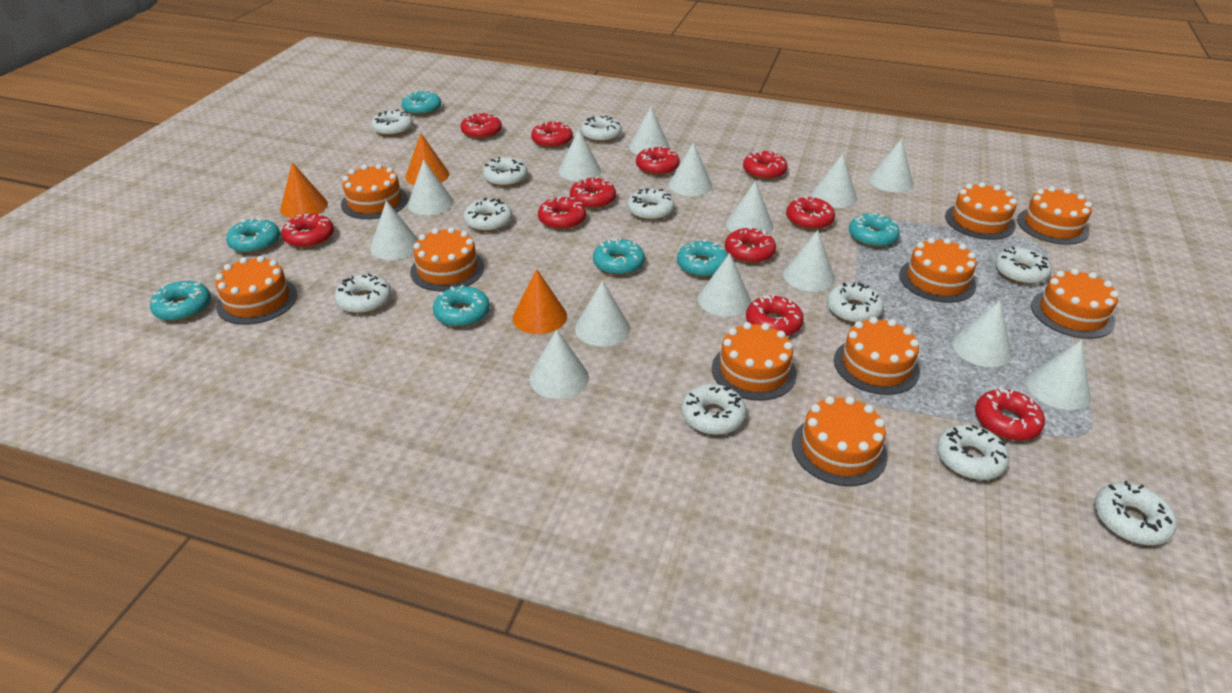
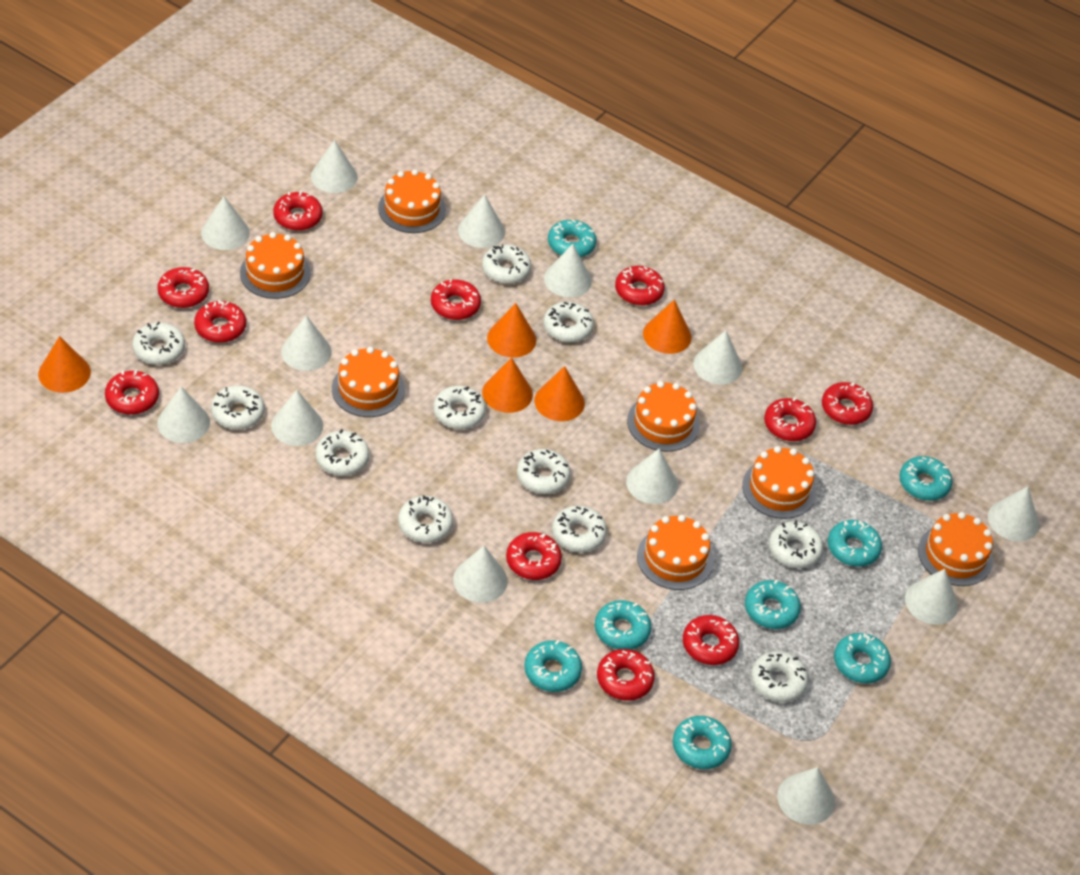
orange cake: 10 -> 7
orange cone: 3 -> 5
turquoise donut: 7 -> 8
white cone: 14 -> 13

